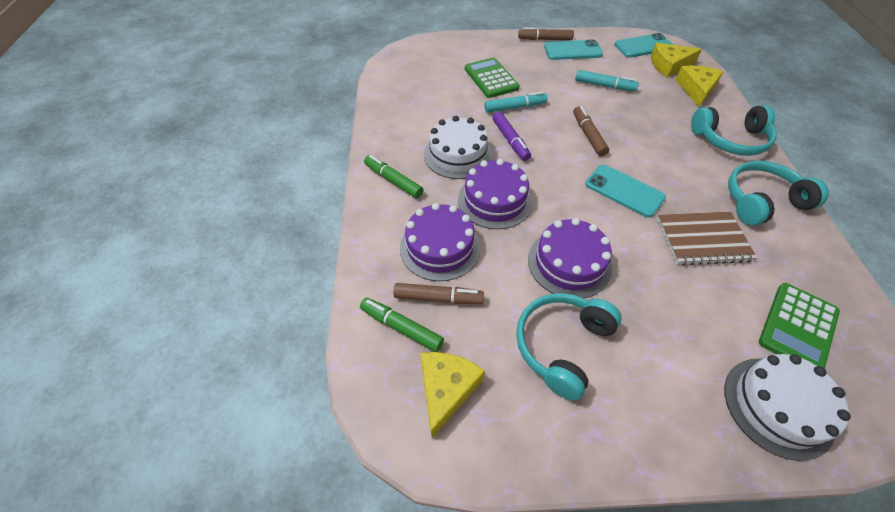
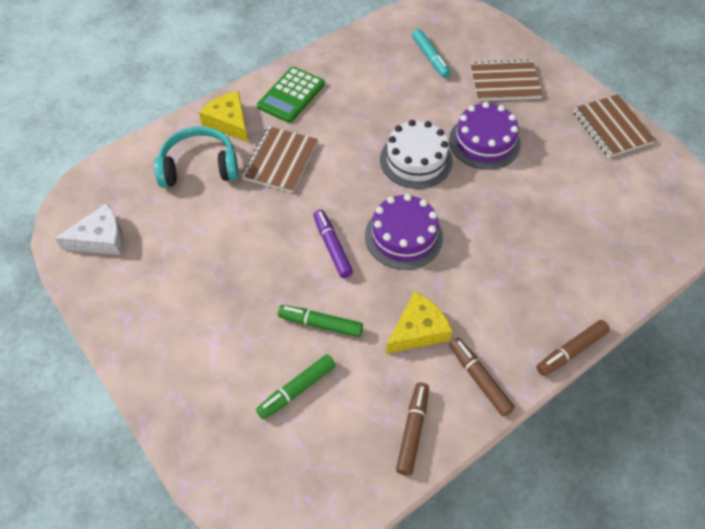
brown notebook: 1 -> 3
green calculator: 2 -> 1
purple cake: 3 -> 2
turquoise headphones: 3 -> 1
turquoise marker: 2 -> 1
turquoise phone: 3 -> 0
white cake: 2 -> 1
white cheese: 0 -> 1
yellow cheese: 3 -> 2

